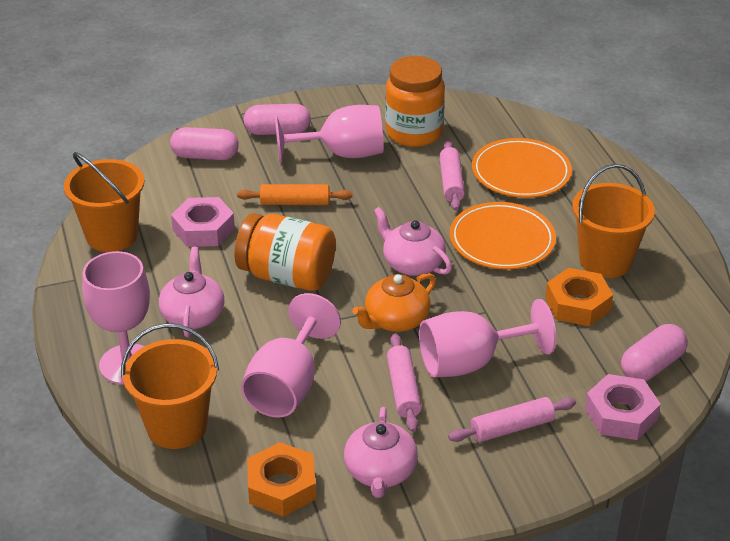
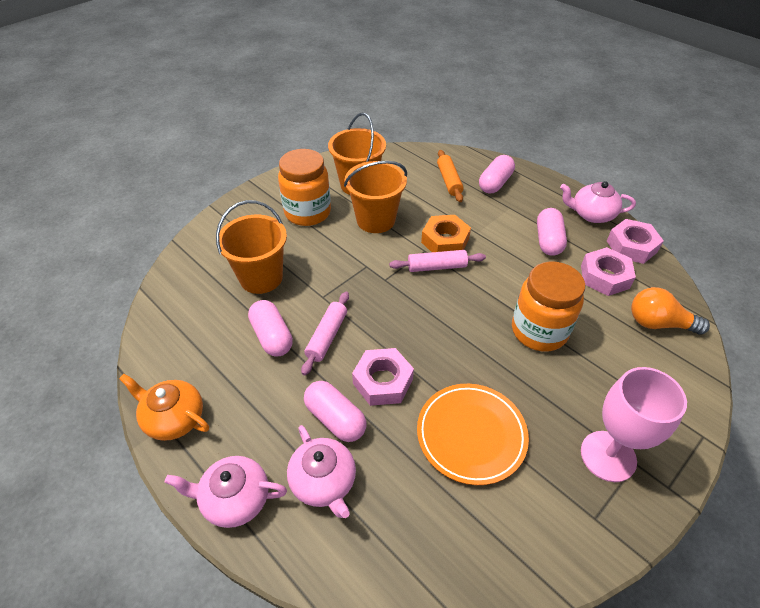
orange light bulb: 0 -> 1
orange nut: 2 -> 1
orange plate: 2 -> 1
pink capsule: 3 -> 4
pink goblet: 4 -> 1
pink nut: 2 -> 3
pink rolling pin: 3 -> 2

